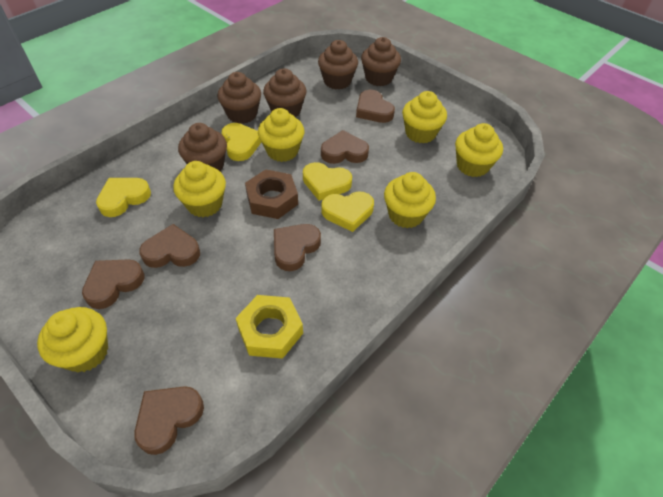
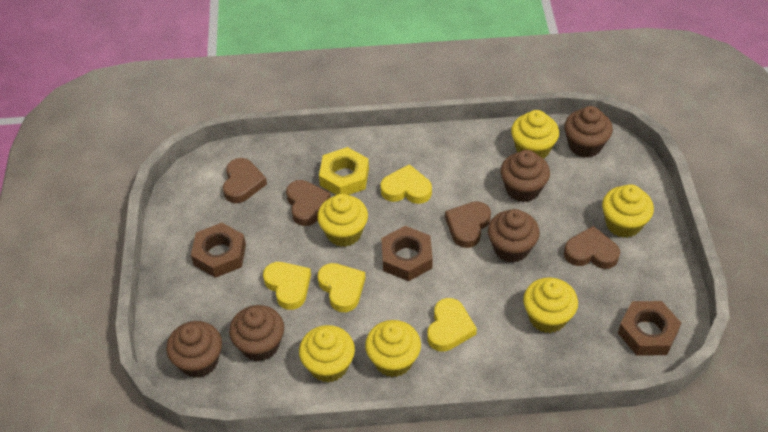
brown heart: 6 -> 4
brown nut: 1 -> 3

